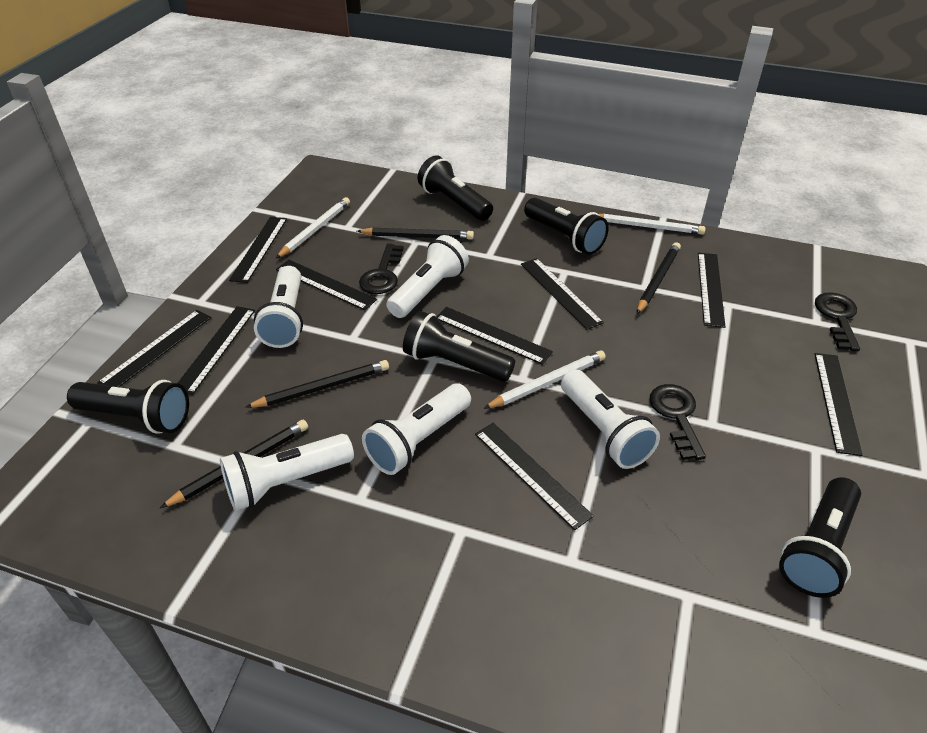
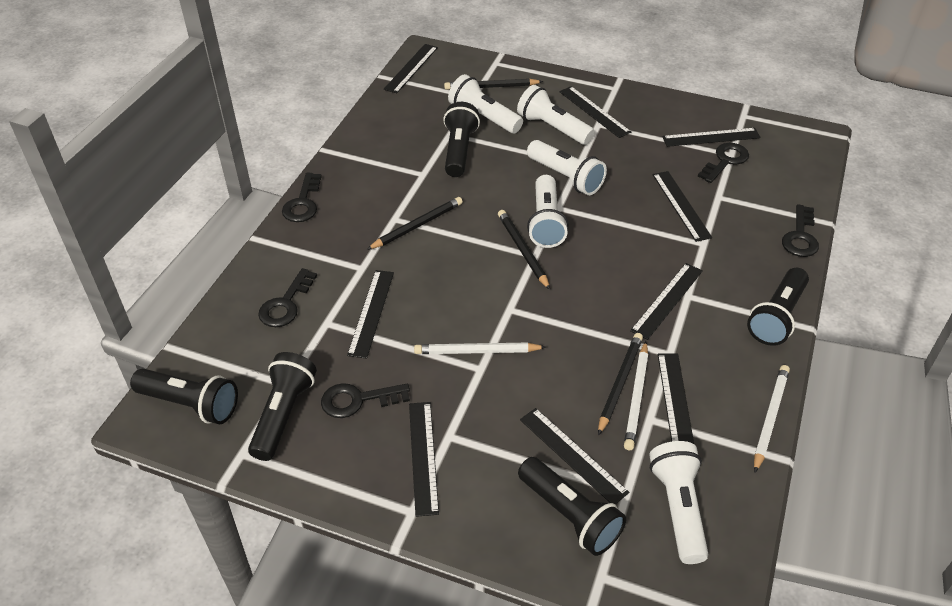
black key: 3 -> 5

